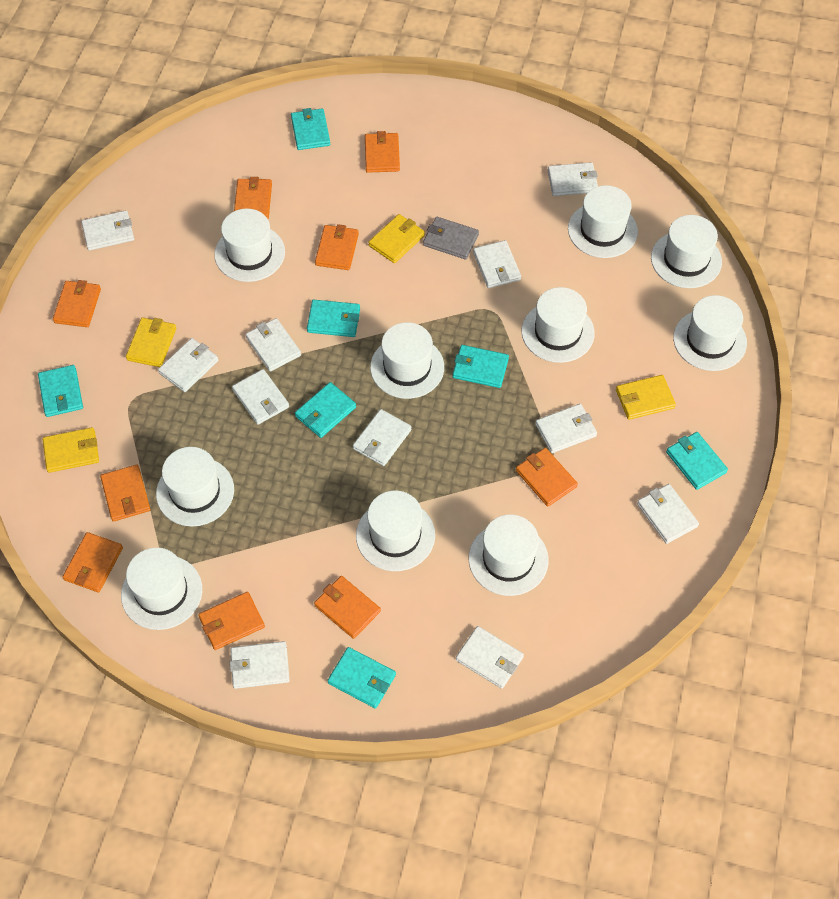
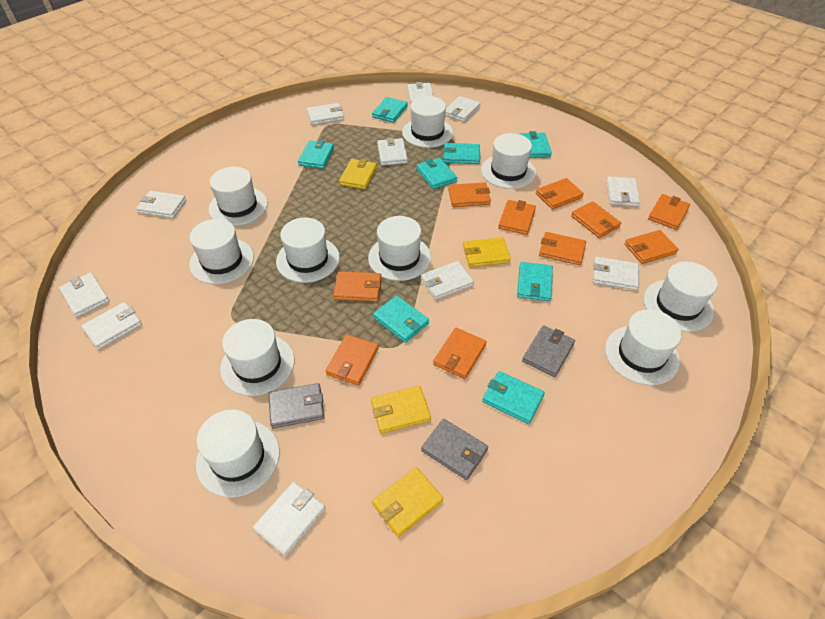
grey wallet: 1 -> 3
orange wallet: 9 -> 10
turquoise wallet: 7 -> 8

